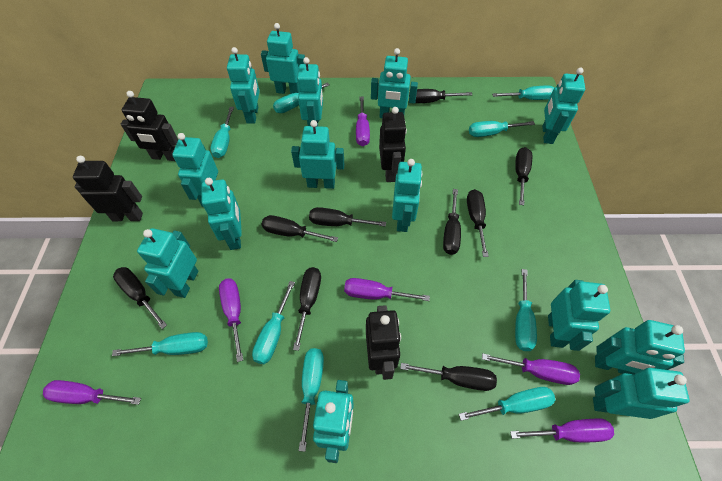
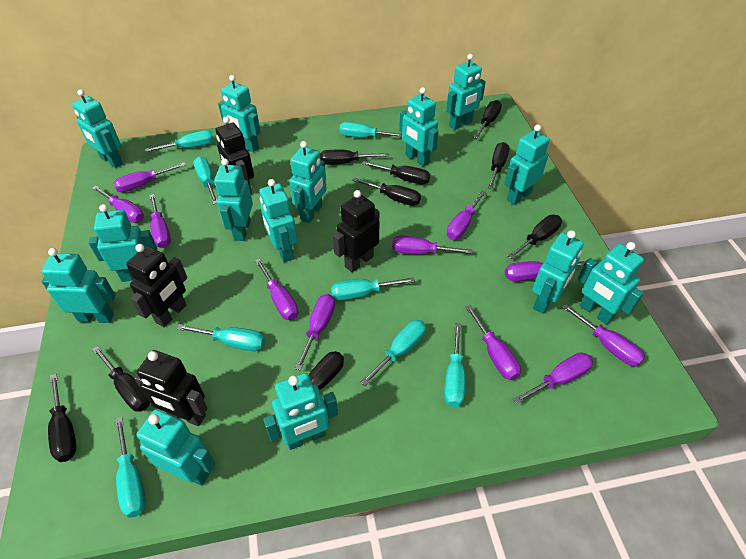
purple screwdriver: 6 -> 11
turquoise screwdriver: 9 -> 8

